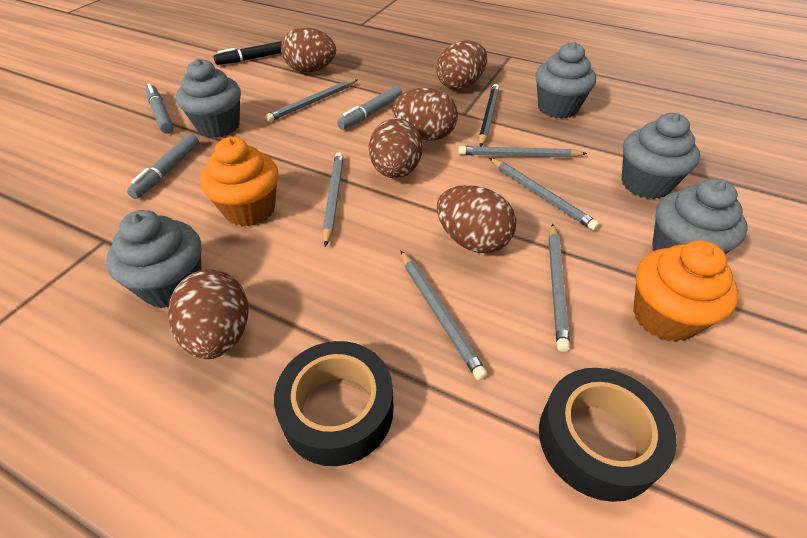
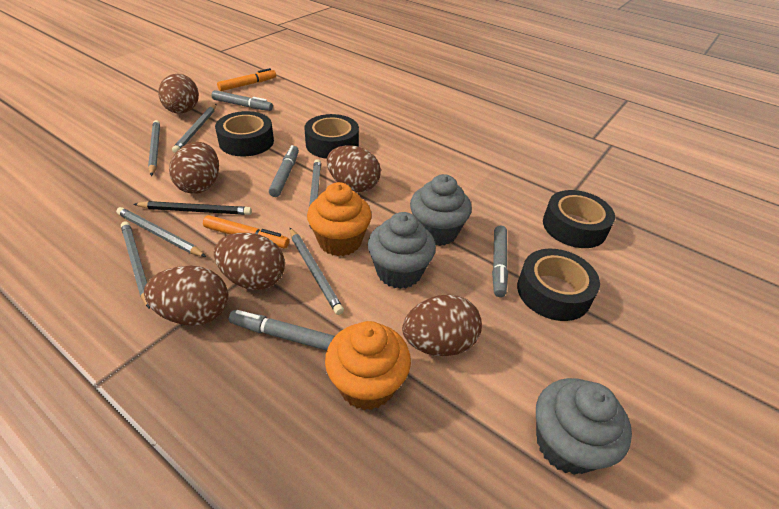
black marker: 1 -> 0
black tape: 2 -> 4
grey cupcake: 5 -> 3
grey marker: 3 -> 4
orange marker: 0 -> 2

